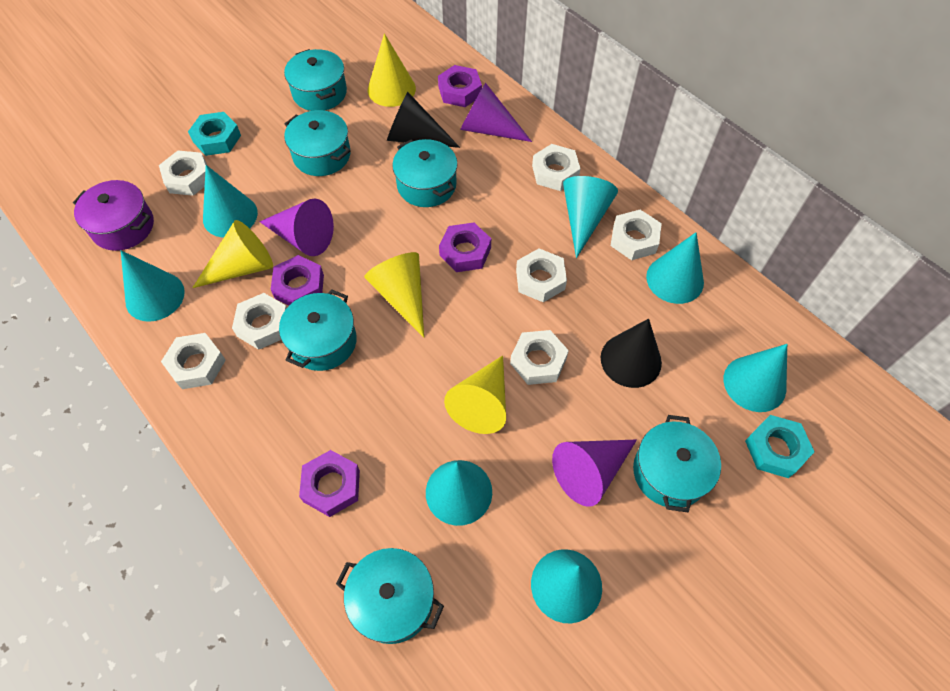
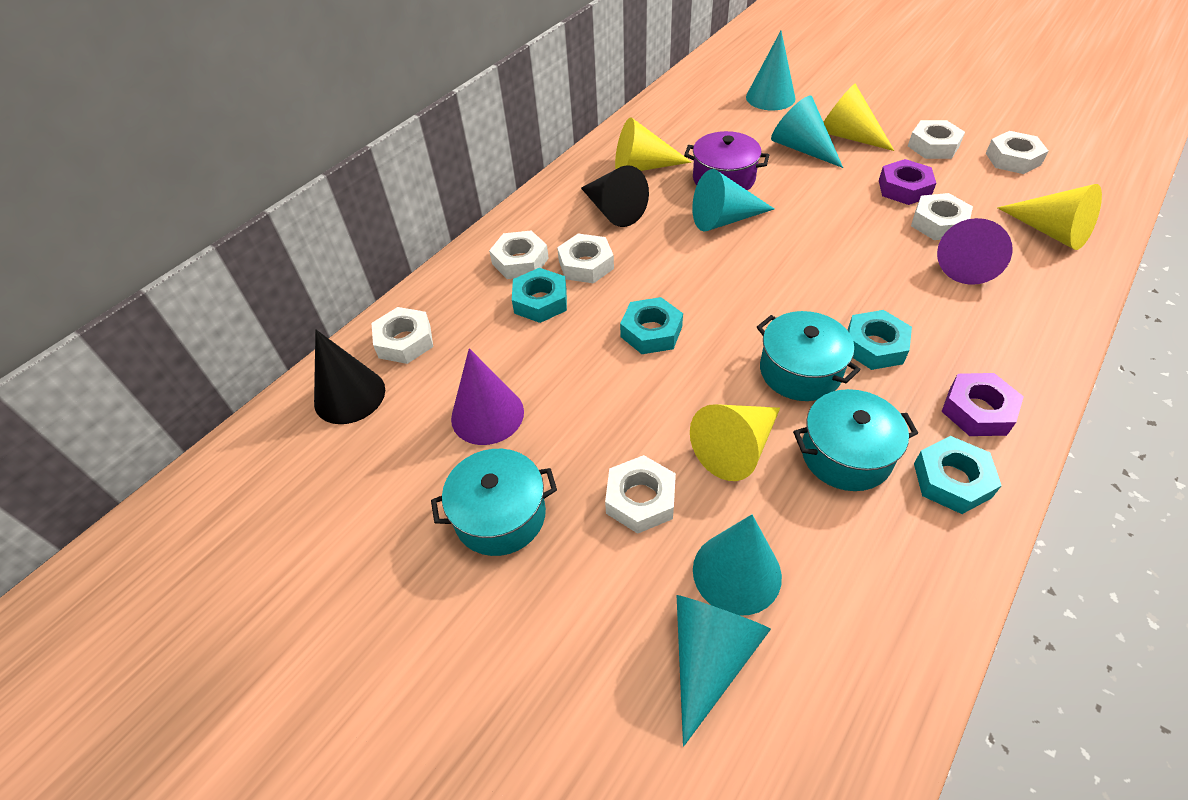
purple cone: 3 -> 2
purple nut: 4 -> 2
turquoise cone: 7 -> 5
turquoise nut: 2 -> 4
turquoise pot: 6 -> 3

